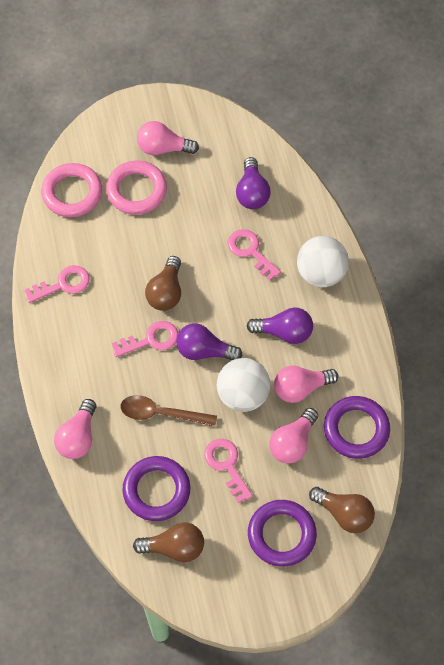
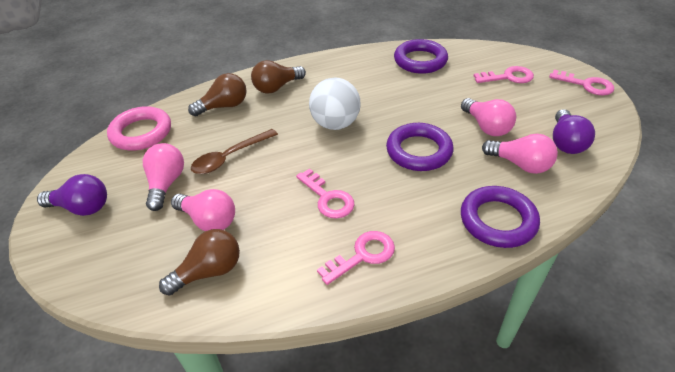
pink ring: 2 -> 1
purple light bulb: 3 -> 2
white ball: 2 -> 1

